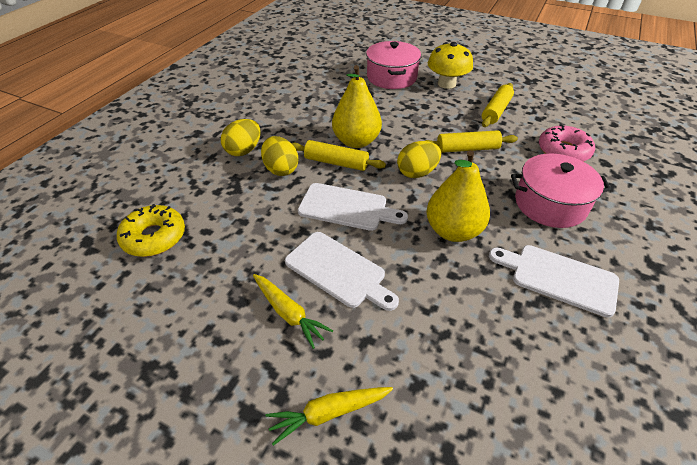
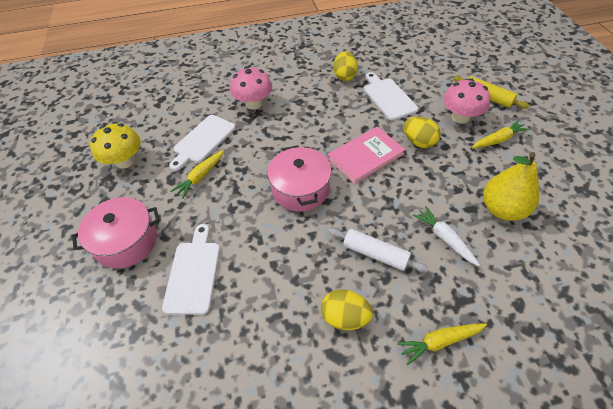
pink book: 0 -> 1
pink donut: 1 -> 0
pink mushroom: 0 -> 2
white carrot: 0 -> 1
white rolling pin: 0 -> 1
yellow carrot: 2 -> 3
yellow donut: 1 -> 0
yellow pear: 2 -> 1
yellow rolling pin: 3 -> 1

